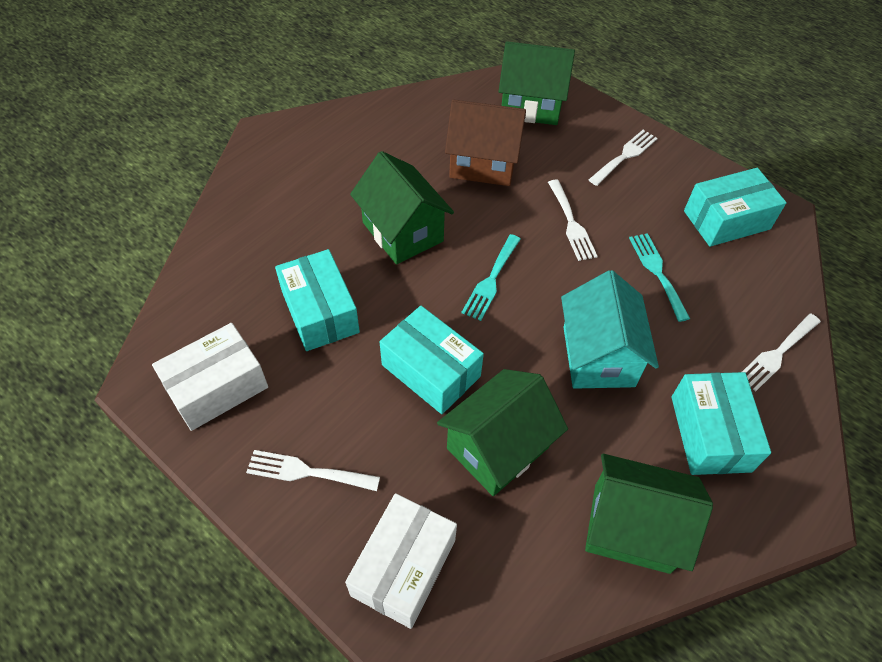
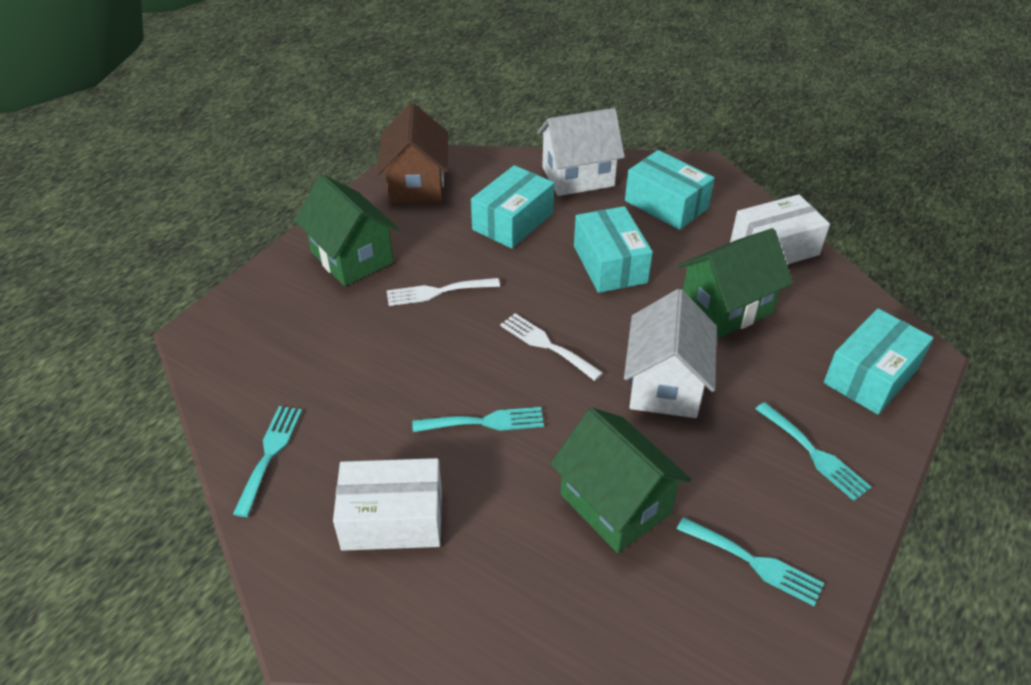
green house: 4 -> 3
turquoise fork: 2 -> 4
turquoise house: 1 -> 0
white fork: 4 -> 2
white house: 0 -> 2

